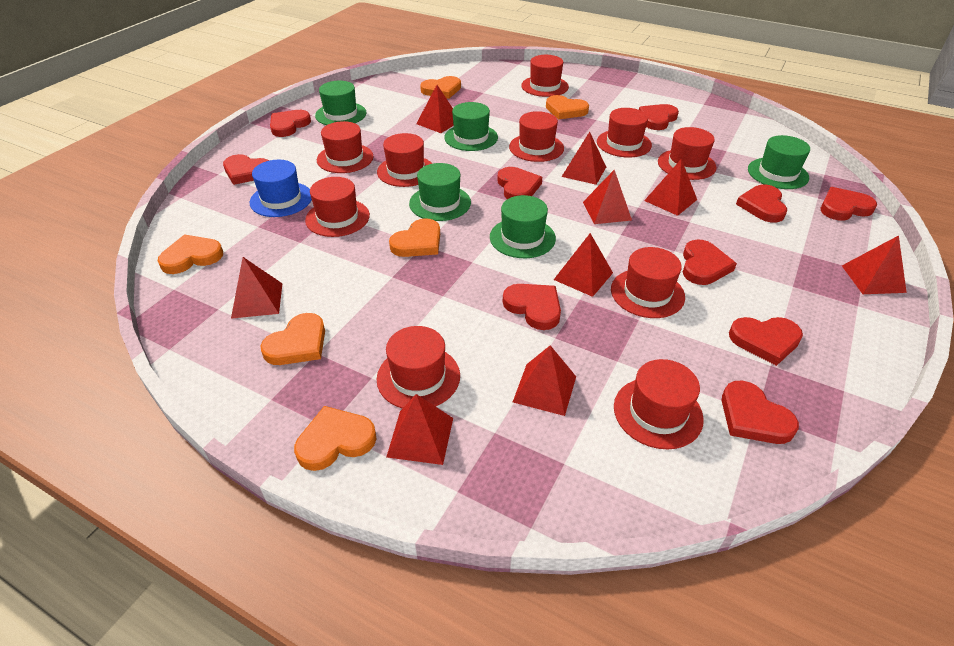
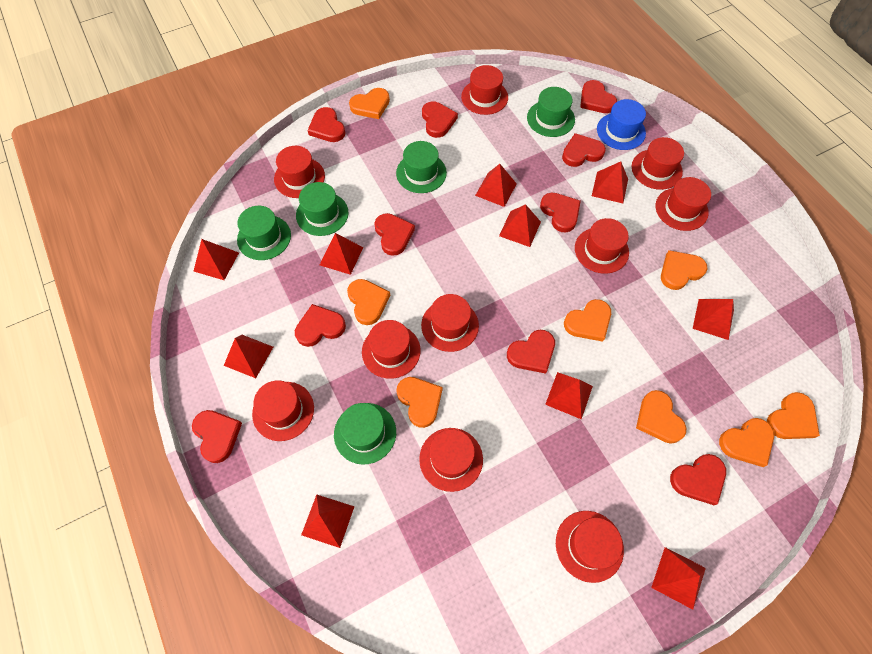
orange heart: 6 -> 8
red pyramid: 9 -> 10

